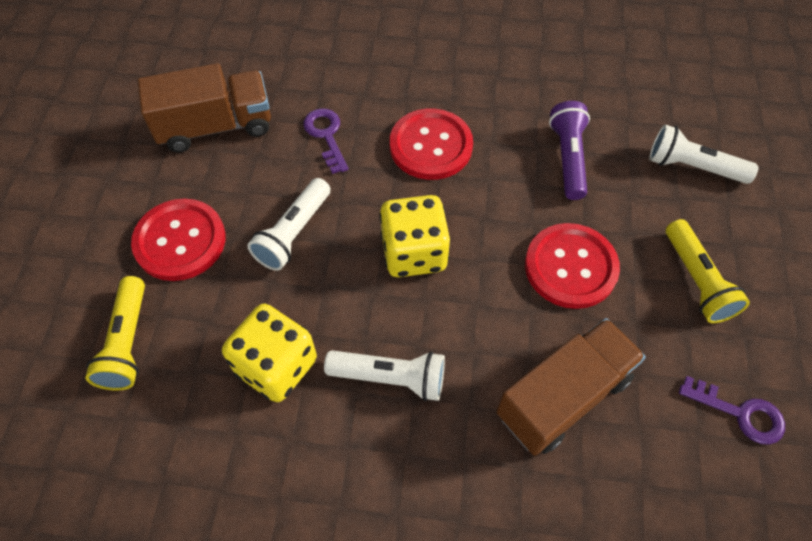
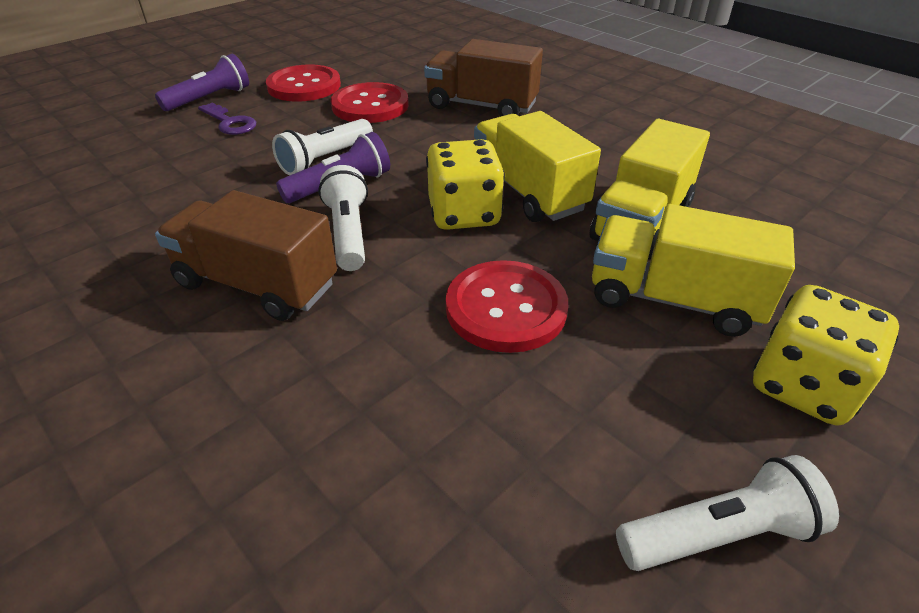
purple flashlight: 1 -> 2
purple key: 2 -> 1
yellow flashlight: 2 -> 0
yellow truck: 0 -> 3

